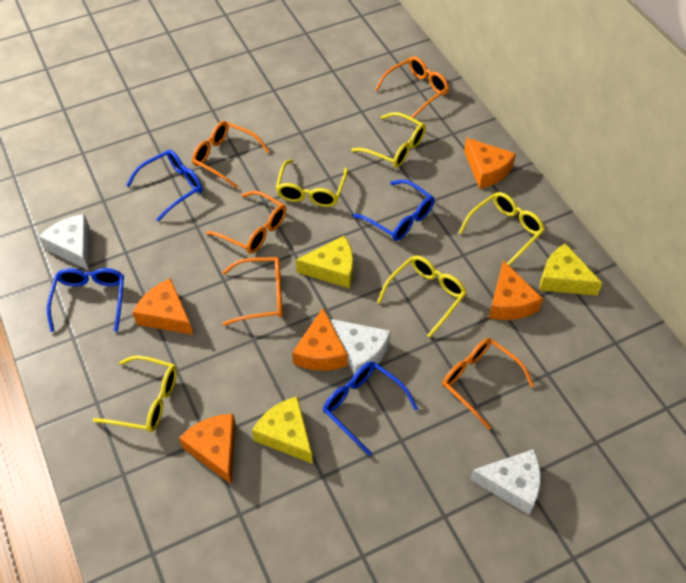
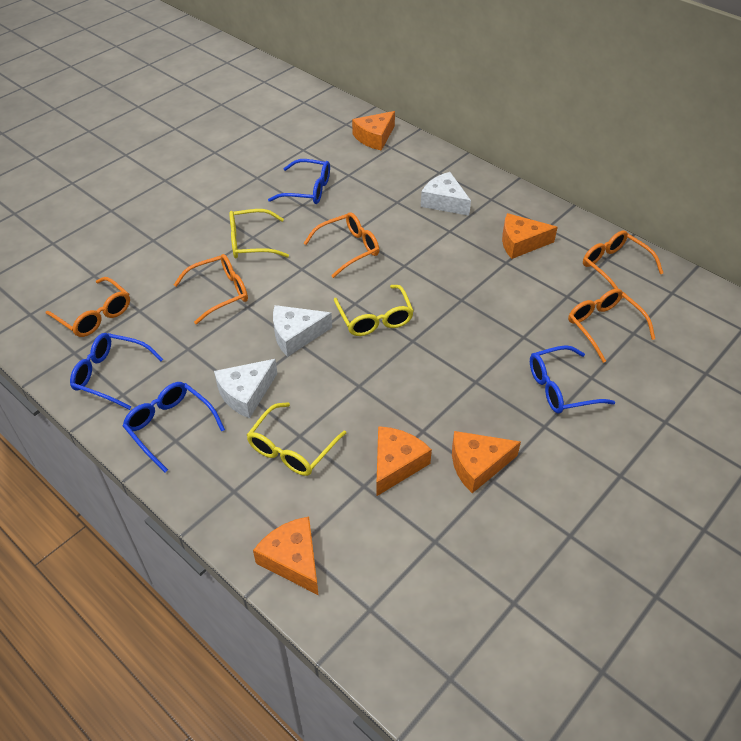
yellow cheese: 3 -> 0
yellow glasses: 5 -> 3

